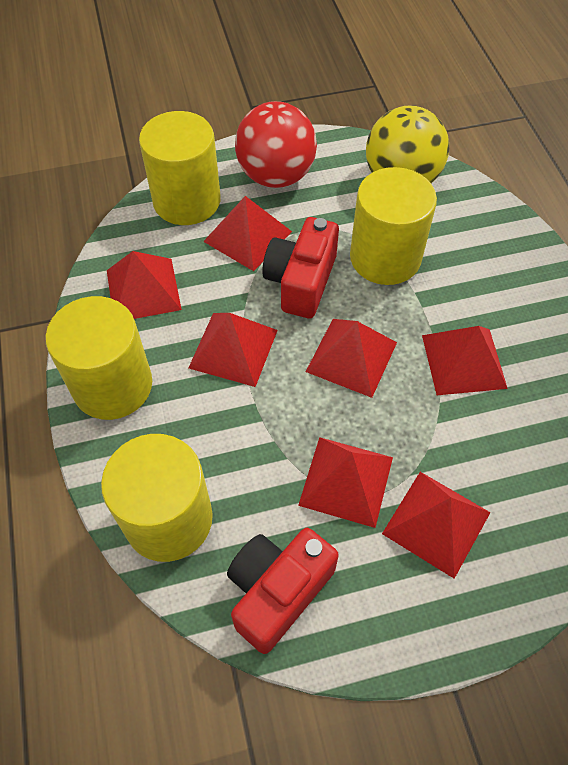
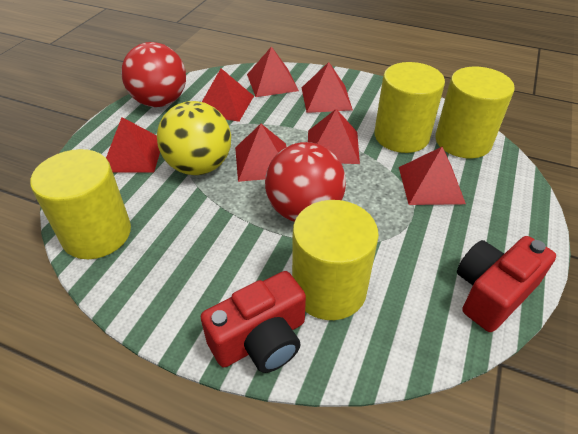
red ball: 1 -> 2

